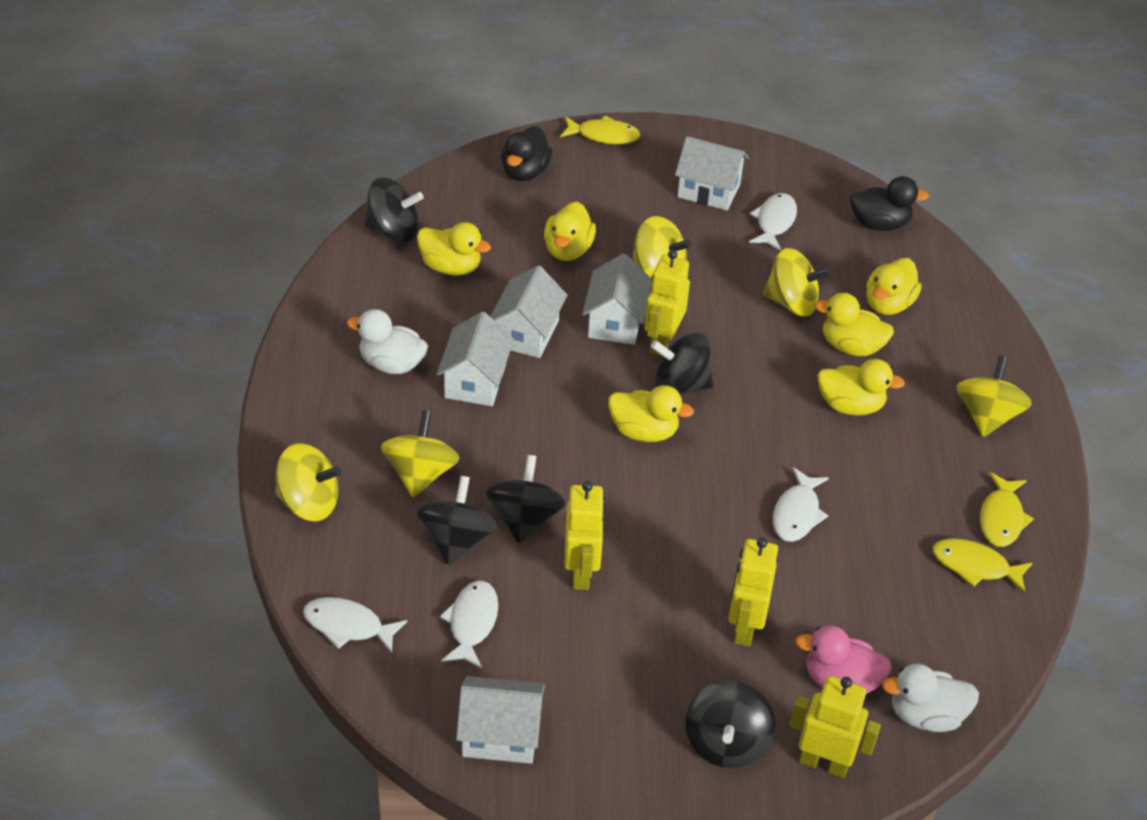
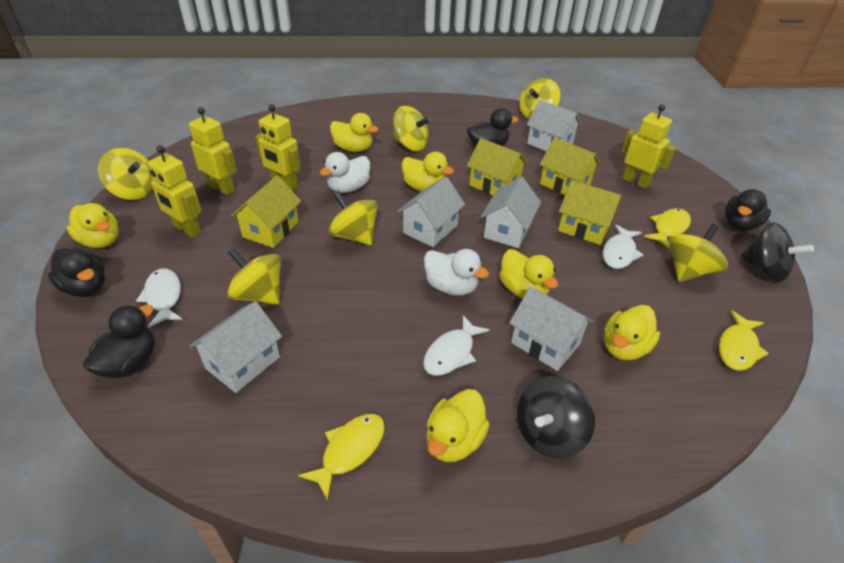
black duck: 2 -> 4
black spinning top: 5 -> 2
pink duck: 1 -> 0
white fish: 4 -> 3
yellow house: 0 -> 4
yellow spinning top: 5 -> 6

